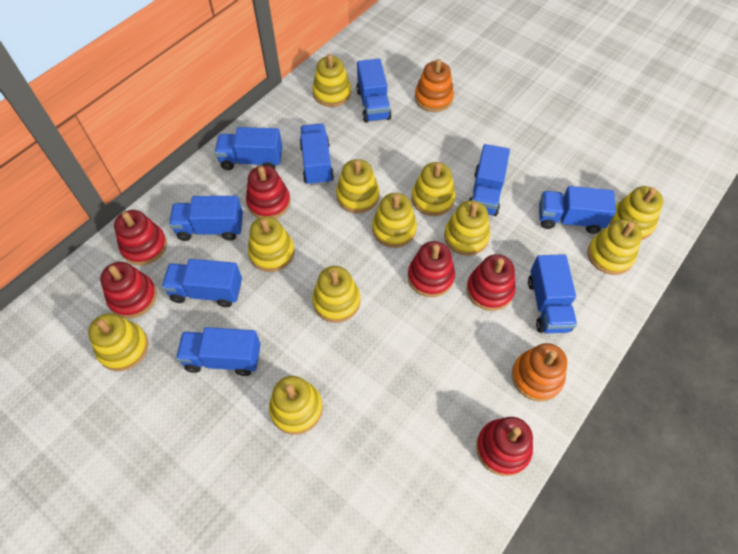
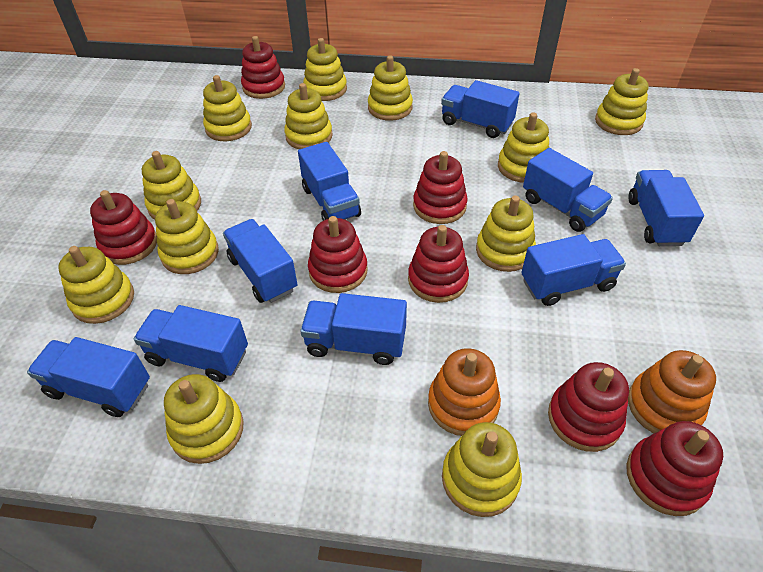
red stacking toy: 6 -> 7
yellow stacking toy: 11 -> 12

